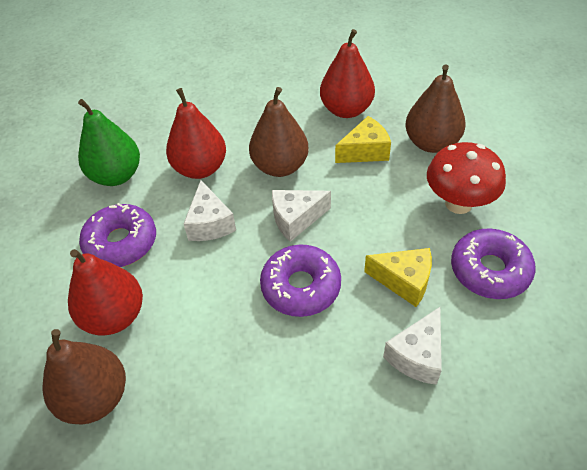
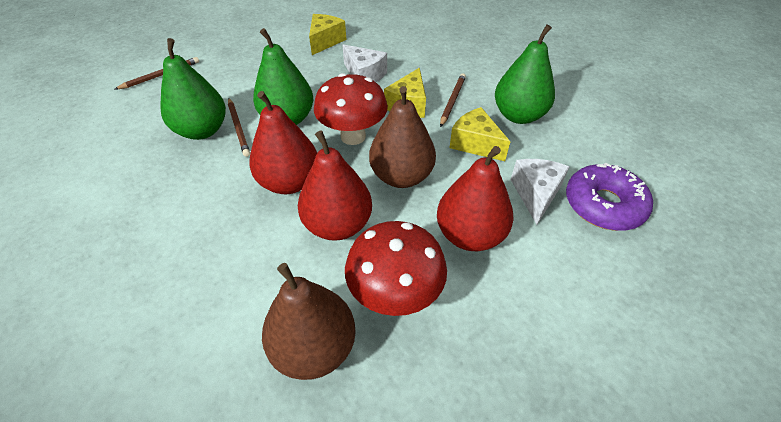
brown pear: 3 -> 2
brown pencil: 0 -> 3
green pear: 1 -> 3
purple donut: 3 -> 1
red mushroom: 1 -> 2
white cheese: 3 -> 2
yellow cheese: 2 -> 3

